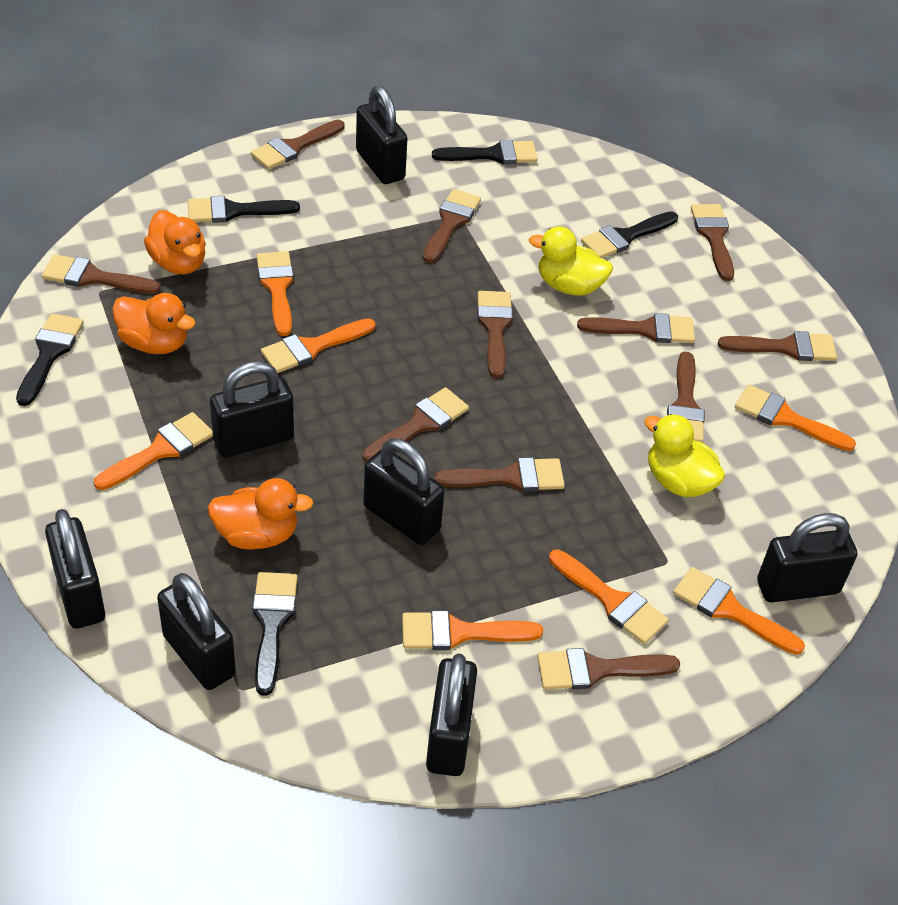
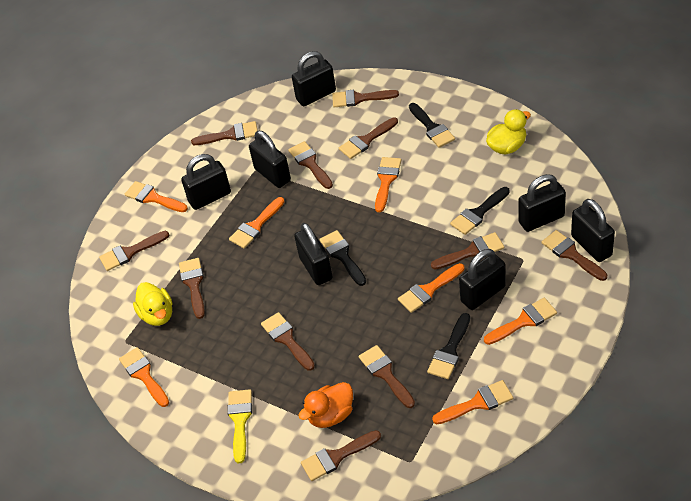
black brush: 5 -> 4
orange duck: 3 -> 1
yellow brush: 0 -> 1

